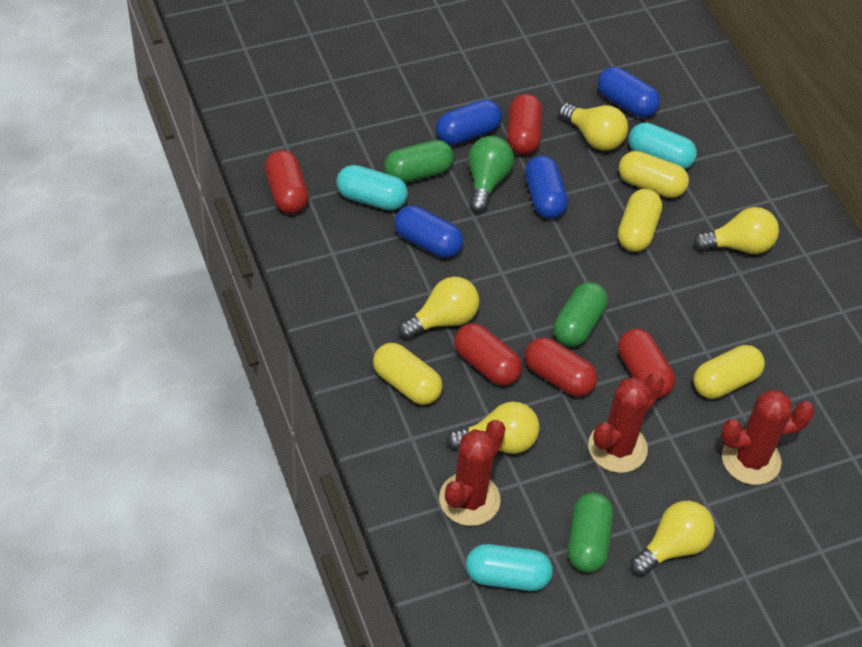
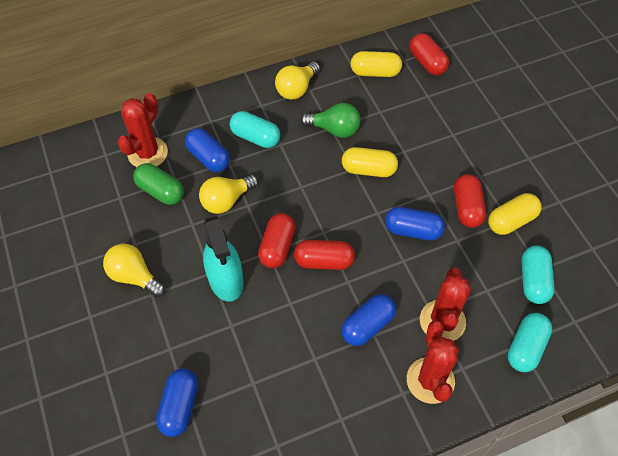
green capsule: 3 -> 1
red capsule: 5 -> 4
turquoise spray bottle: 0 -> 1
yellow capsule: 4 -> 3
yellow light bulb: 5 -> 3

